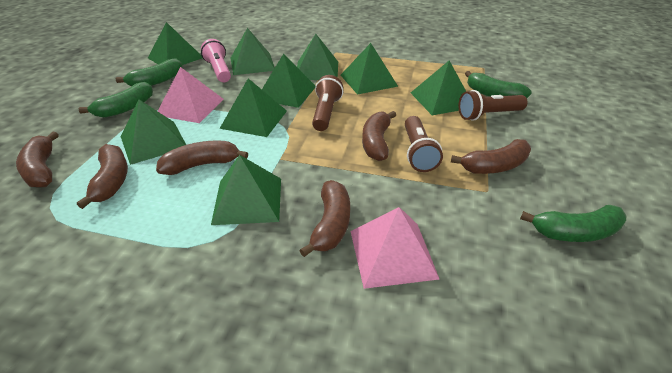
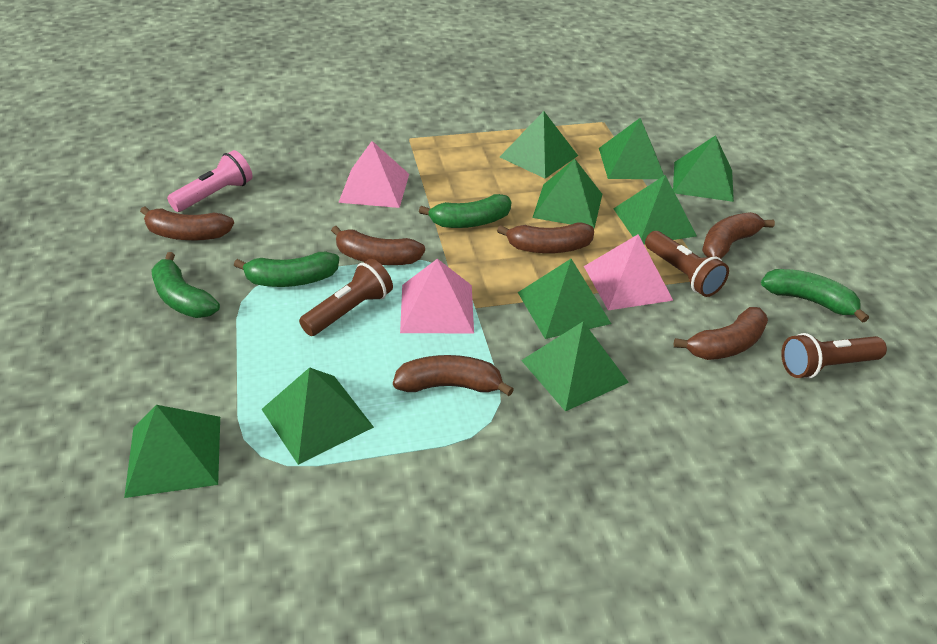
pink pyramid: 2 -> 3

